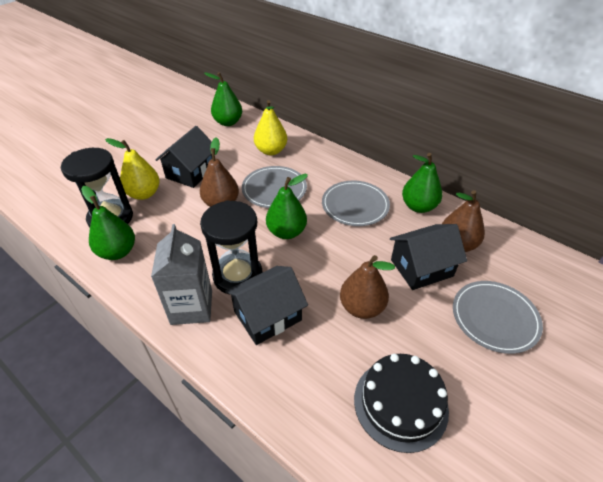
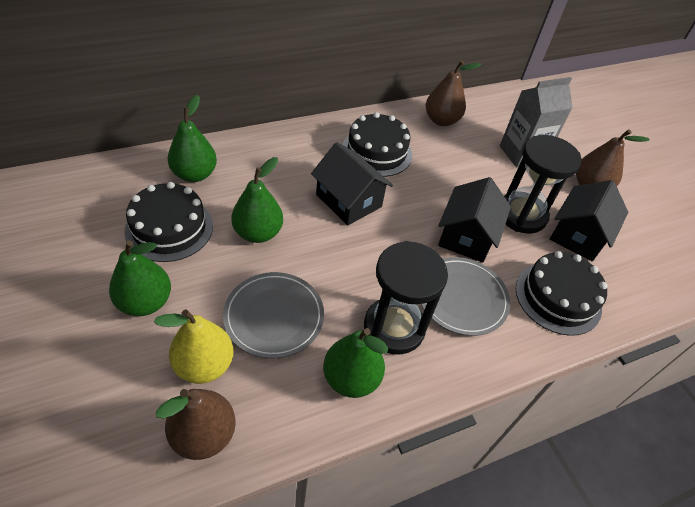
black cake: 1 -> 3
grey plate: 3 -> 2
yellow pear: 2 -> 1

